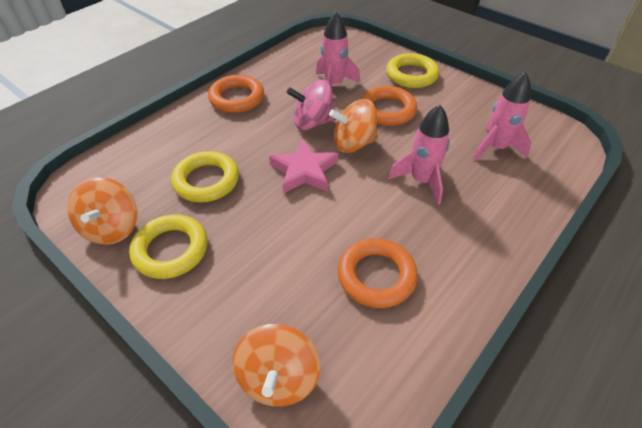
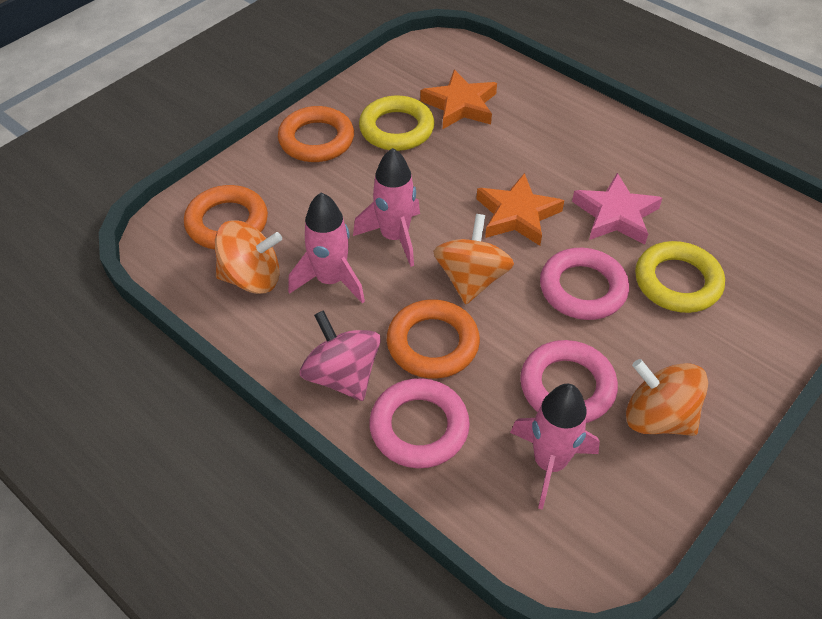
orange star: 0 -> 2
pink ring: 0 -> 3
yellow ring: 3 -> 2

